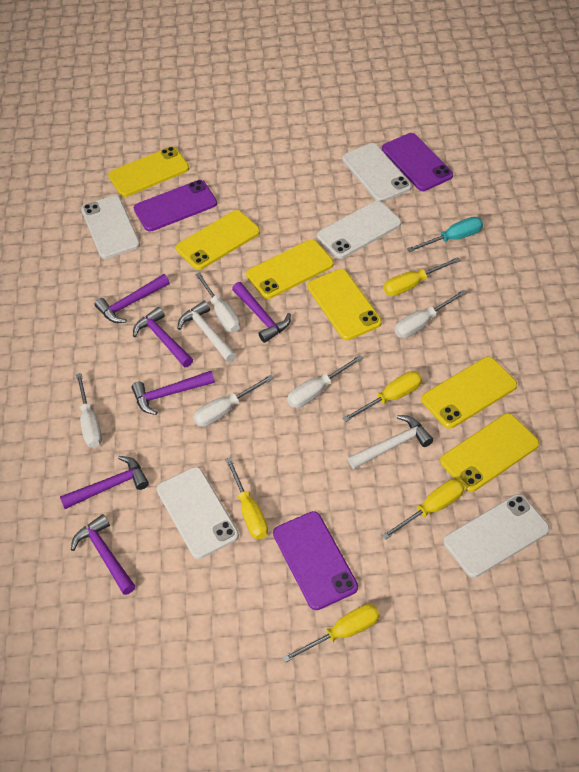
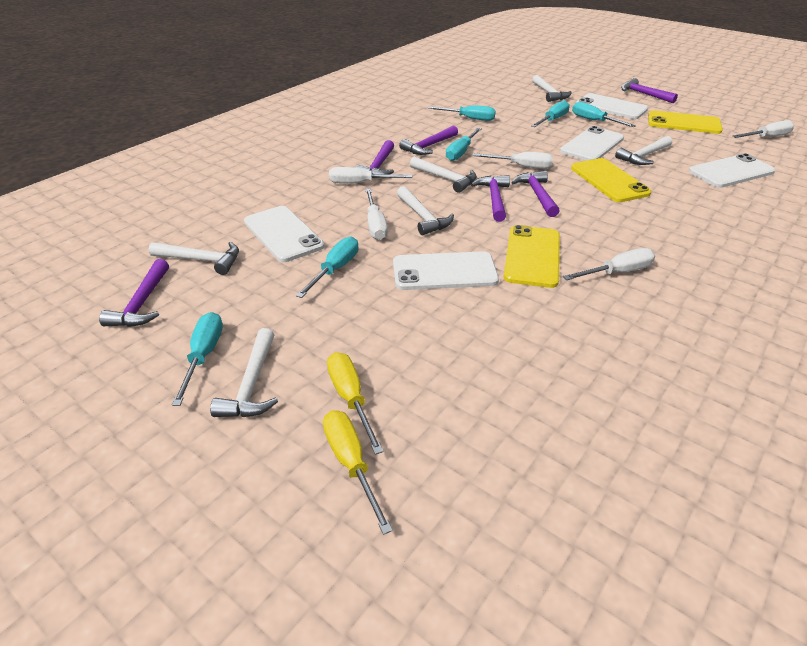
purple phone: 3 -> 0
turquoise screwdriver: 1 -> 6
white hammer: 2 -> 6
yellow phone: 6 -> 3
yellow screwdriver: 5 -> 2

